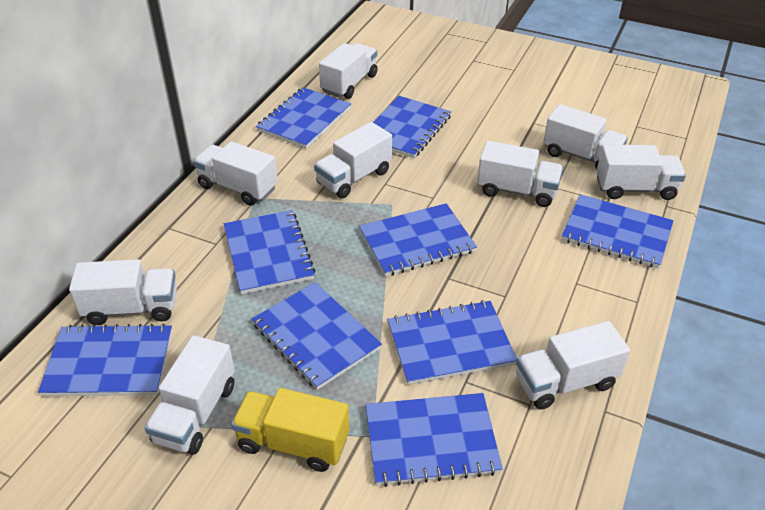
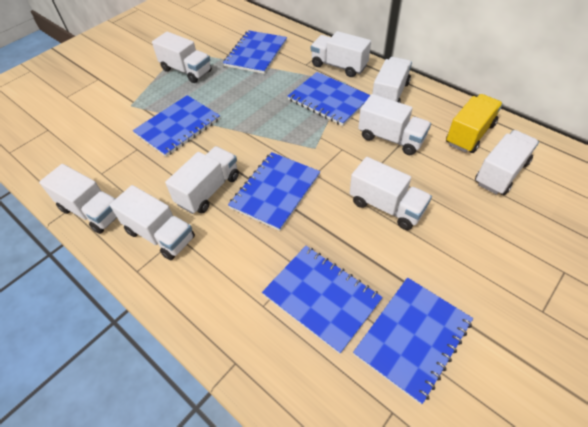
blue notebook: 9 -> 6

